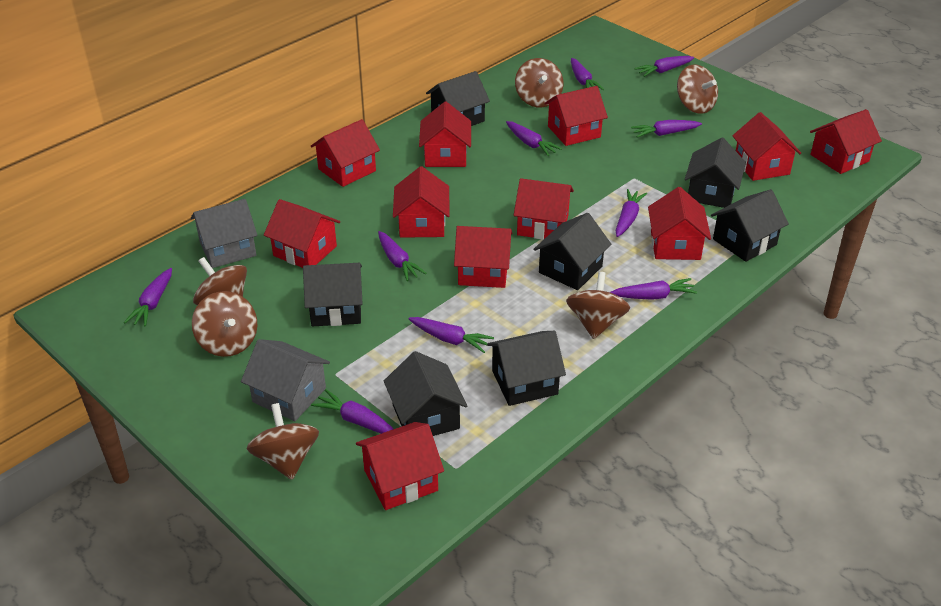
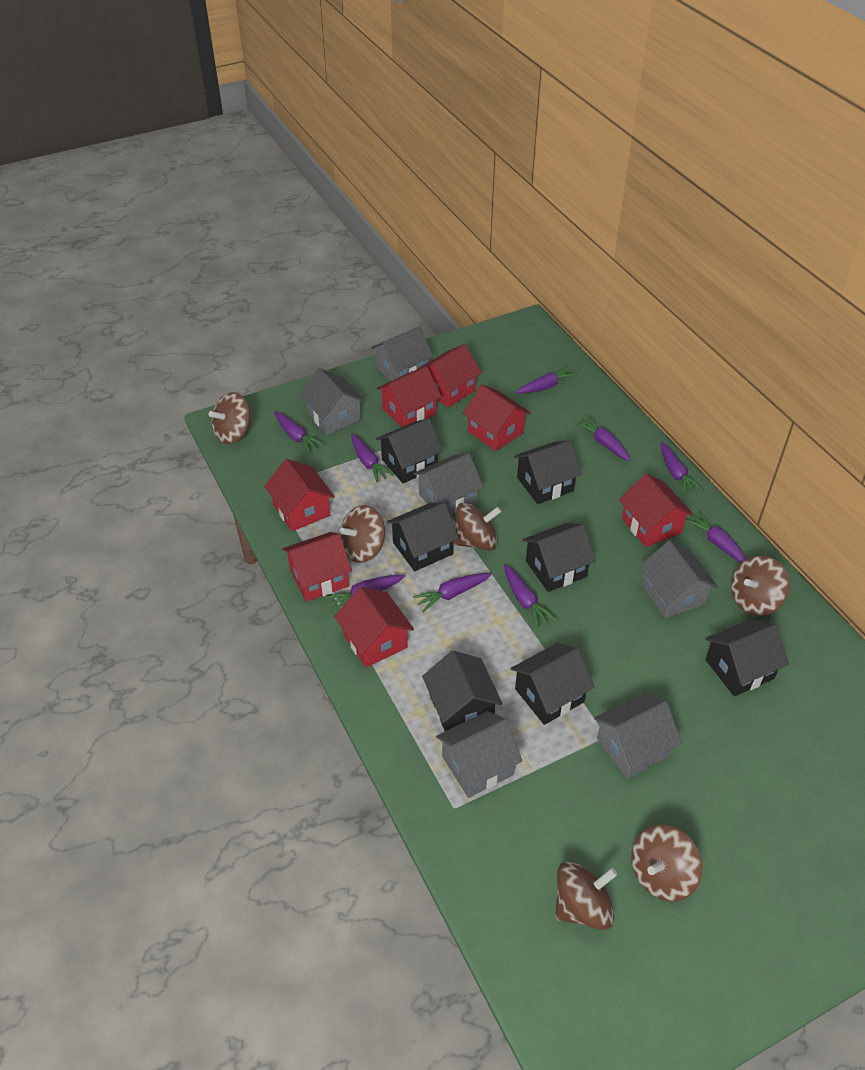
grey house: 2 -> 6
purple carrot: 10 -> 9
red house: 11 -> 7

